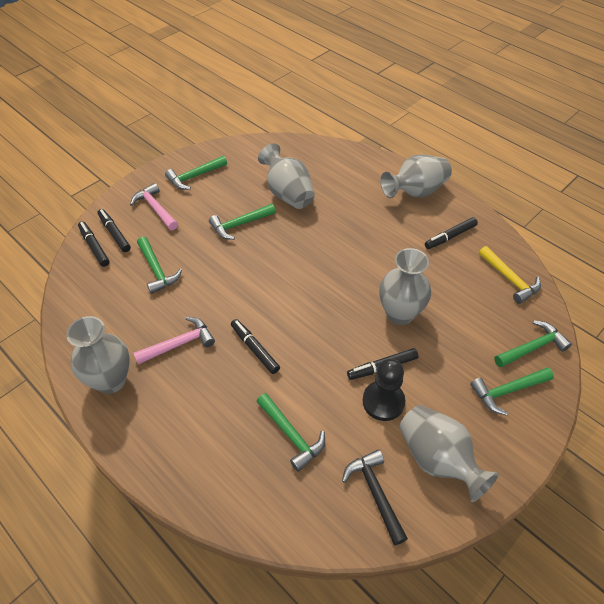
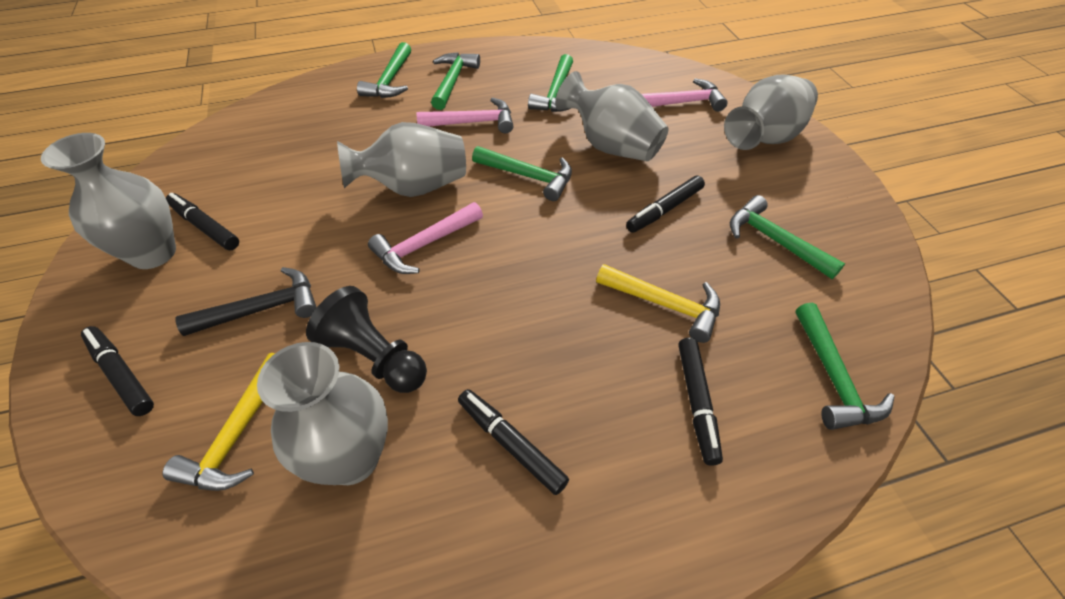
pink hammer: 2 -> 3
yellow hammer: 1 -> 2

